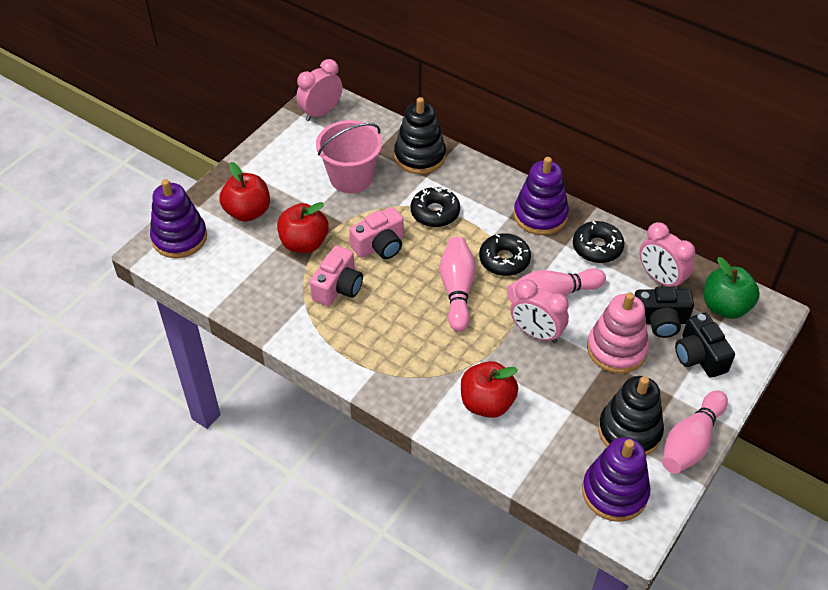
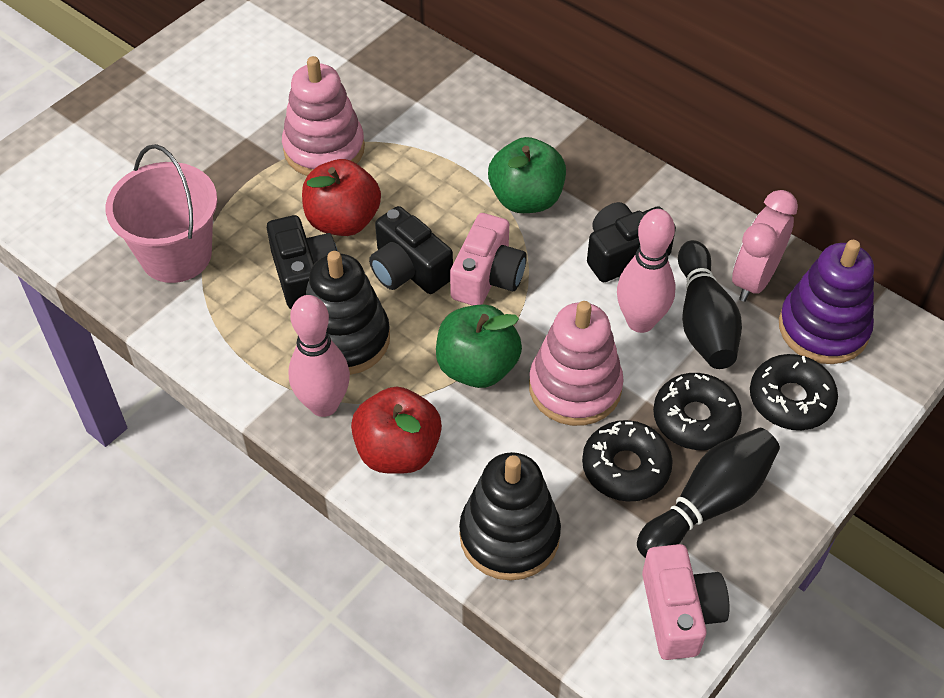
black bowling pin: 0 -> 2
black camera: 2 -> 3
green apple: 1 -> 2
pink bowling pin: 3 -> 2
pink clock: 3 -> 1
pink stacking toy: 1 -> 2
purple stacking toy: 3 -> 1
red apple: 3 -> 2

